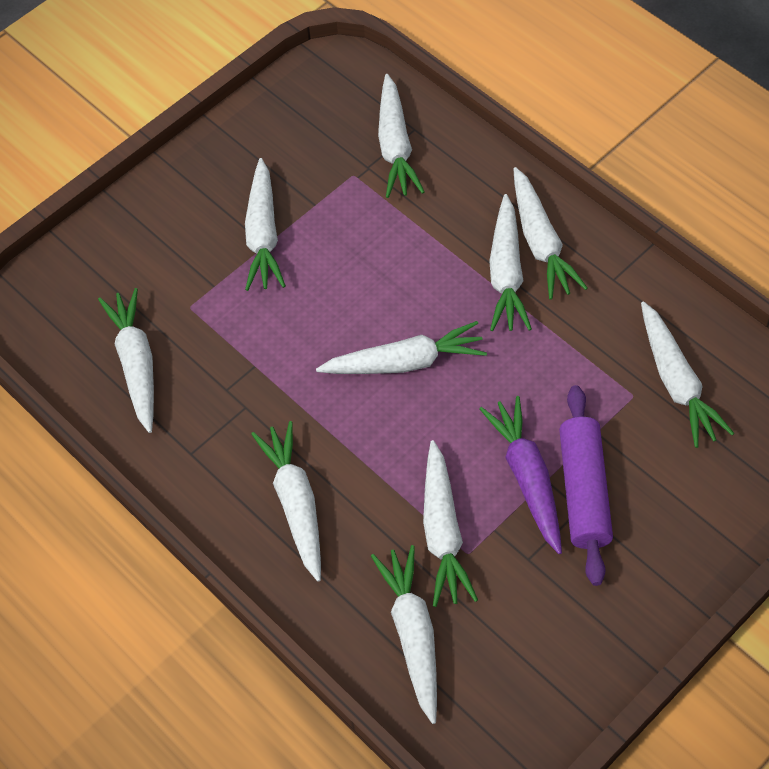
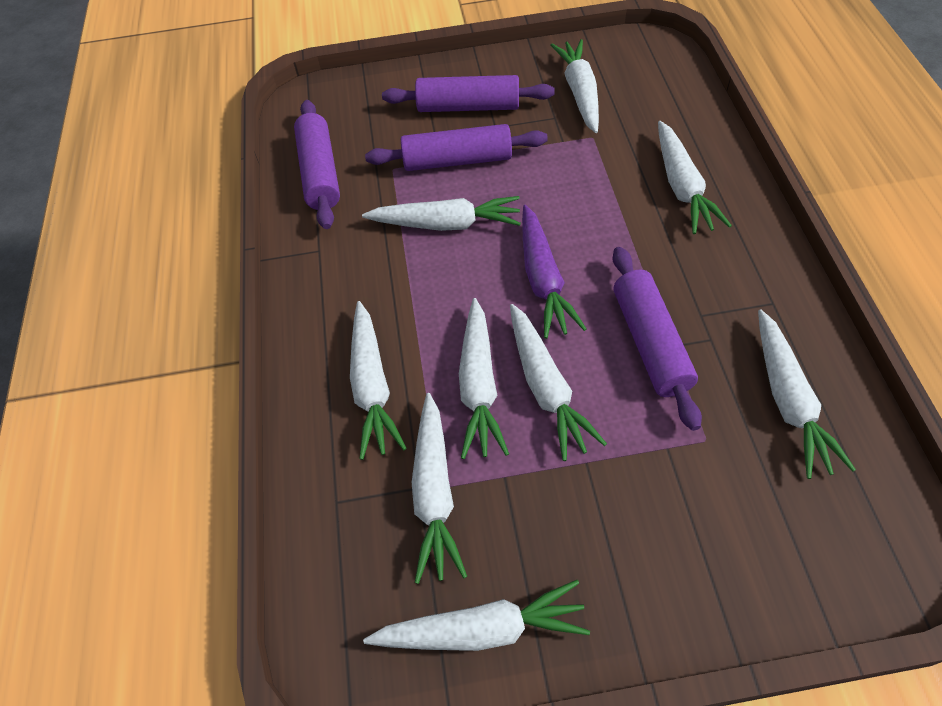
purple rolling pin: 1 -> 4
white carrot: 10 -> 9

